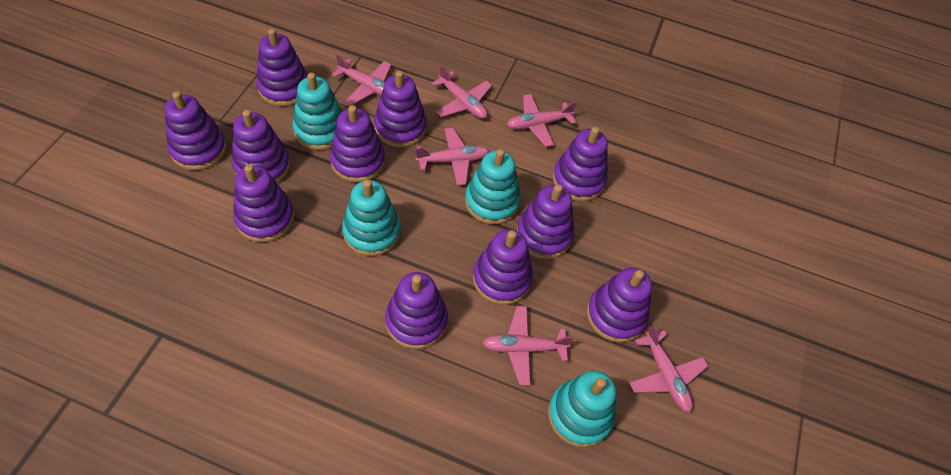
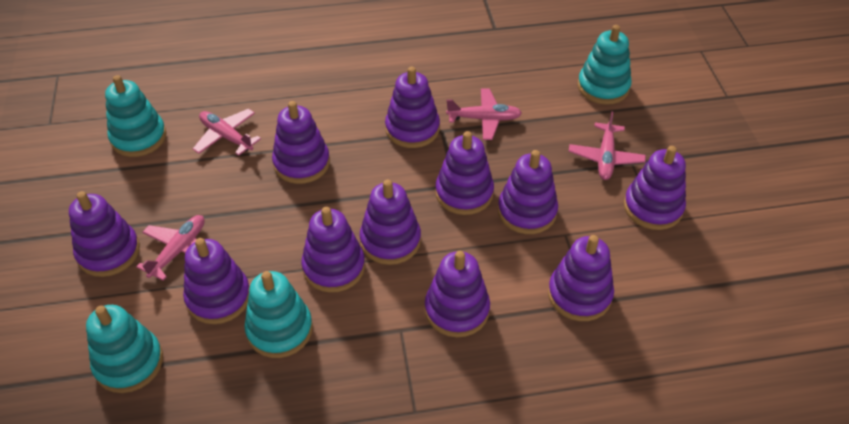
pink plane: 6 -> 4

